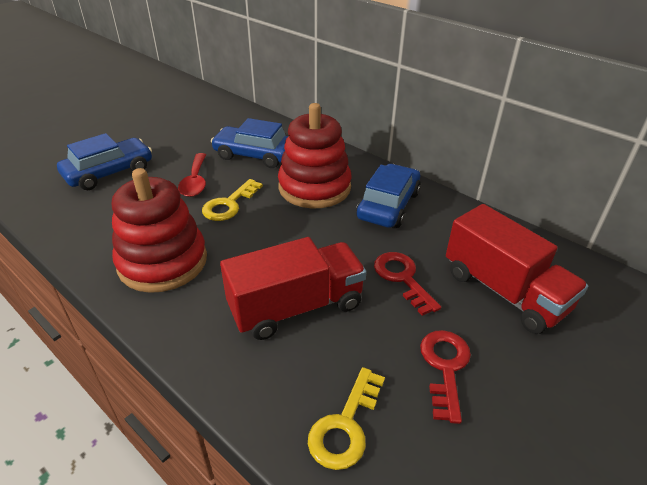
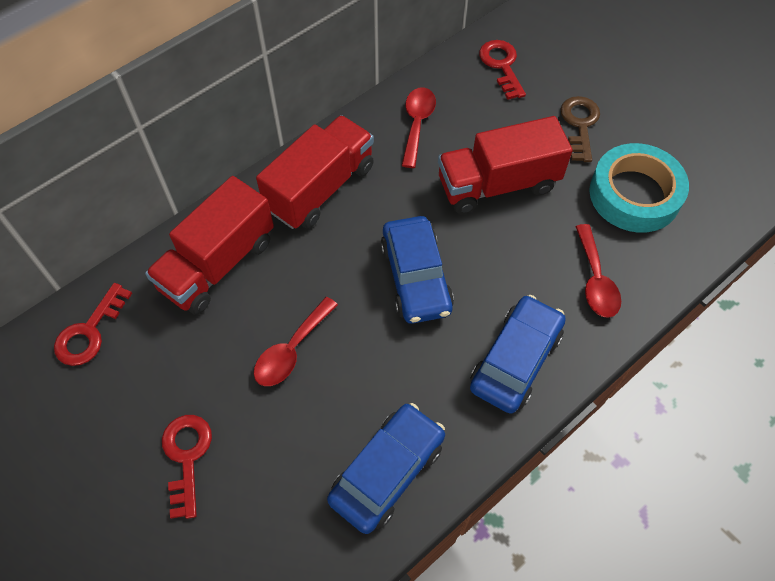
brown key: 0 -> 1
red key: 2 -> 3
red spoon: 1 -> 3
red stacking toy: 2 -> 0
red truck: 2 -> 3
turquoise tape: 0 -> 1
yellow key: 2 -> 0

